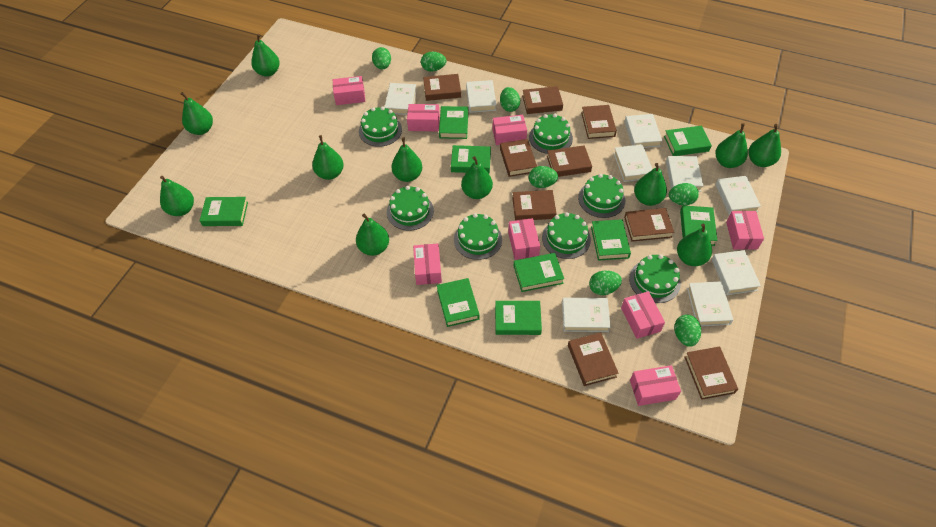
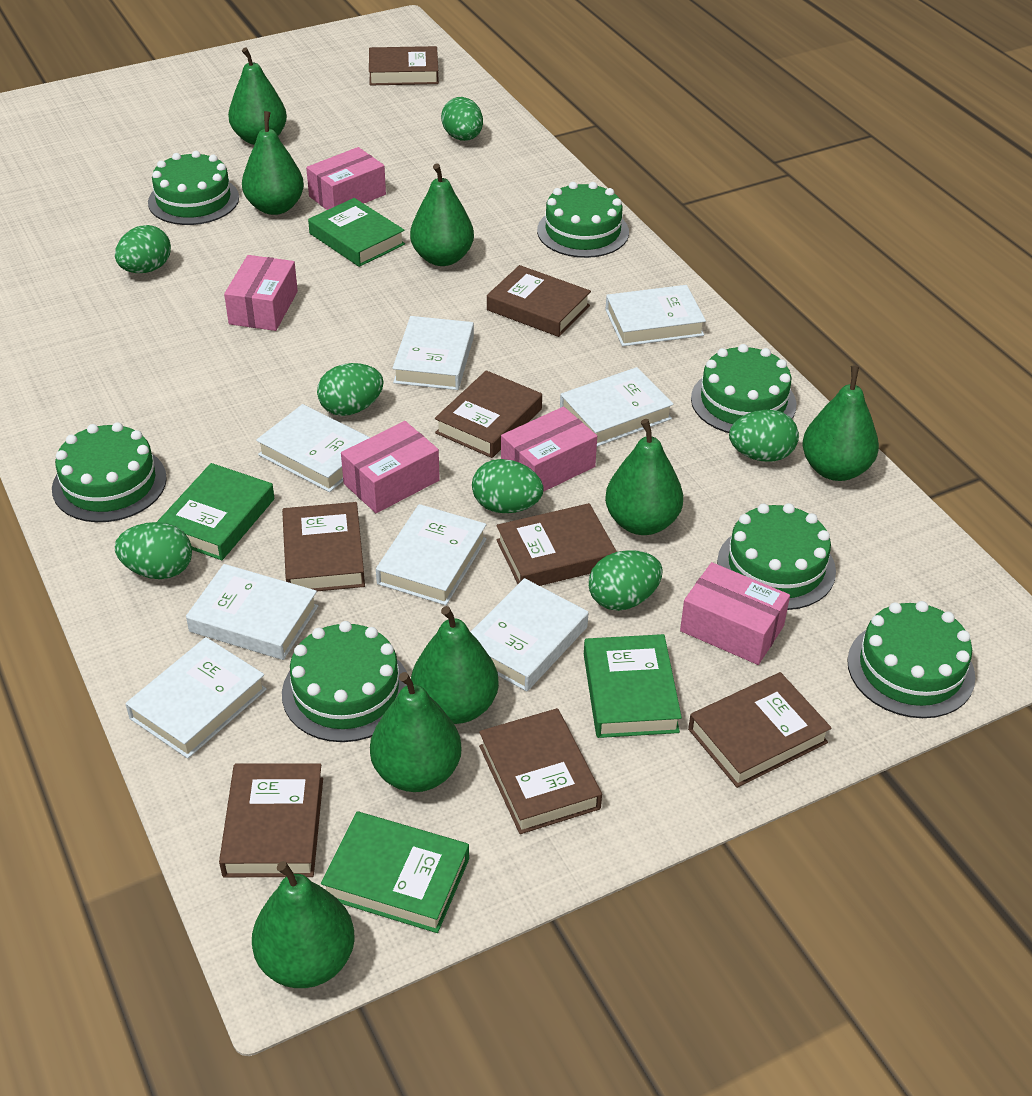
brown book: 9 -> 8
green book: 9 -> 4
green pear: 11 -> 8
pink box: 8 -> 5
white book: 9 -> 8

